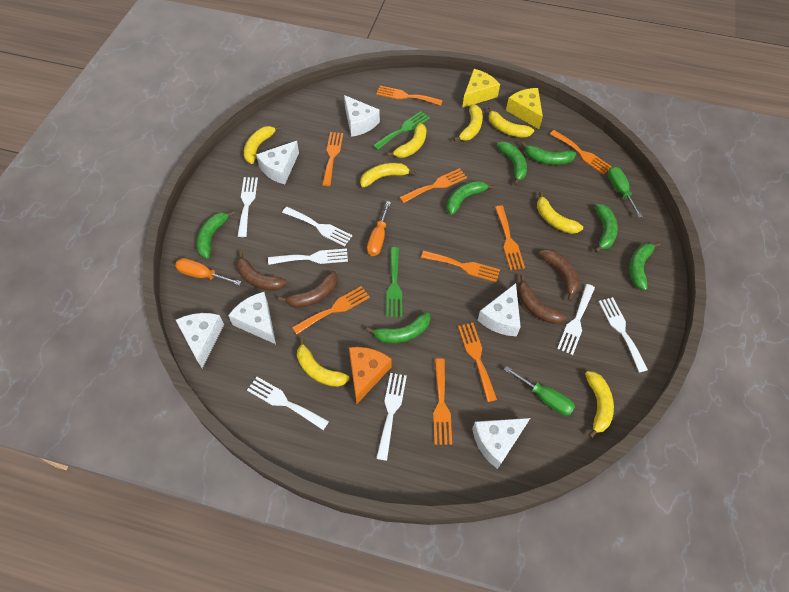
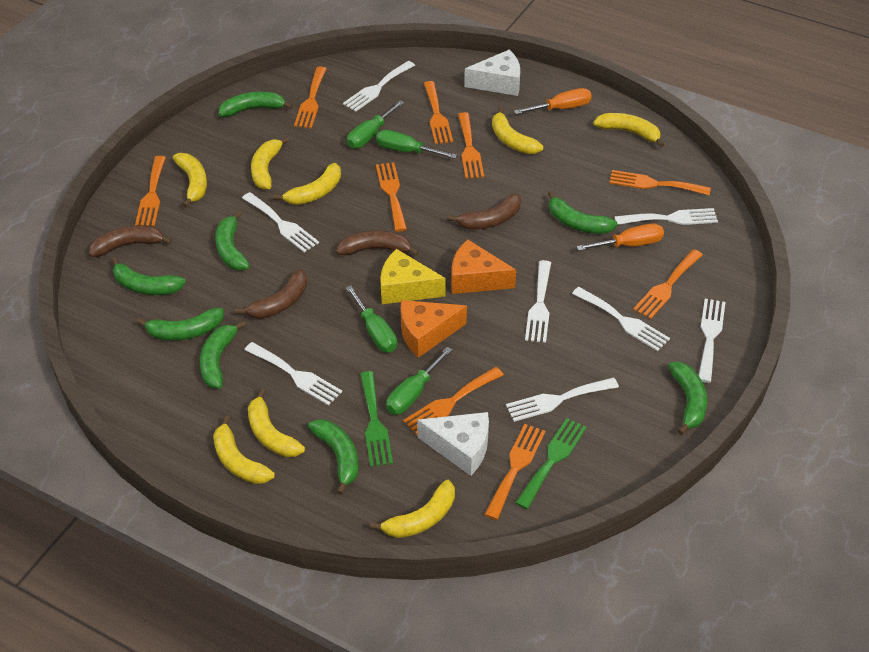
green banana: 7 -> 8
green screwdriver: 2 -> 4
orange cheese: 1 -> 2
white cheese: 6 -> 2
white fork: 7 -> 8
yellow cheese: 2 -> 1

